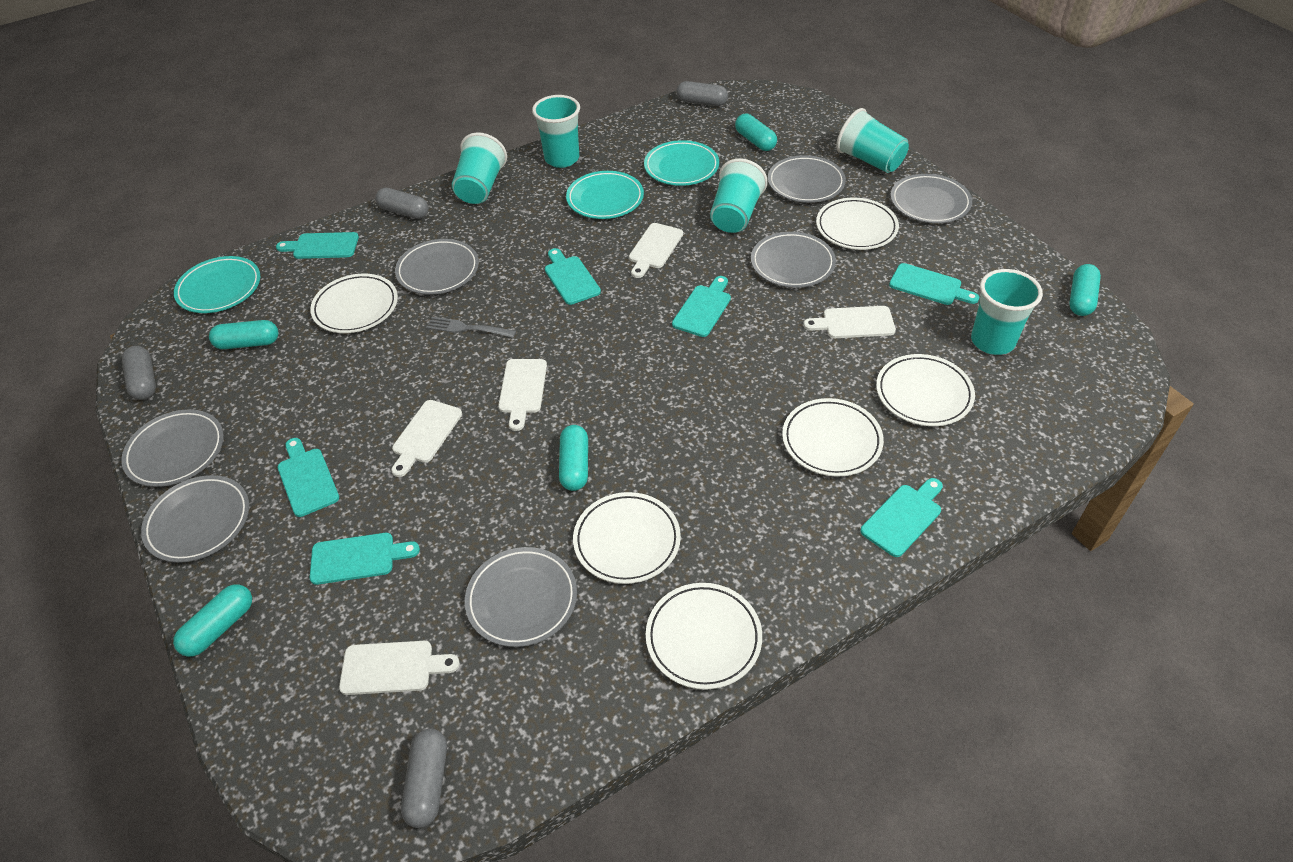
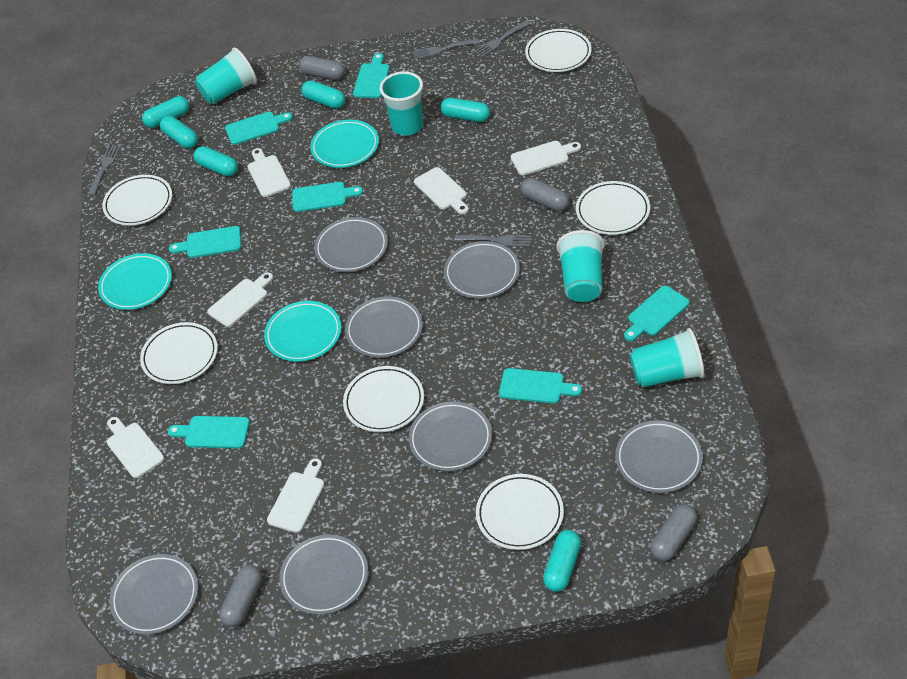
grey fork: 1 -> 4
turquoise capsule: 5 -> 6
turquoise cup: 5 -> 4
white cutting board: 5 -> 6

